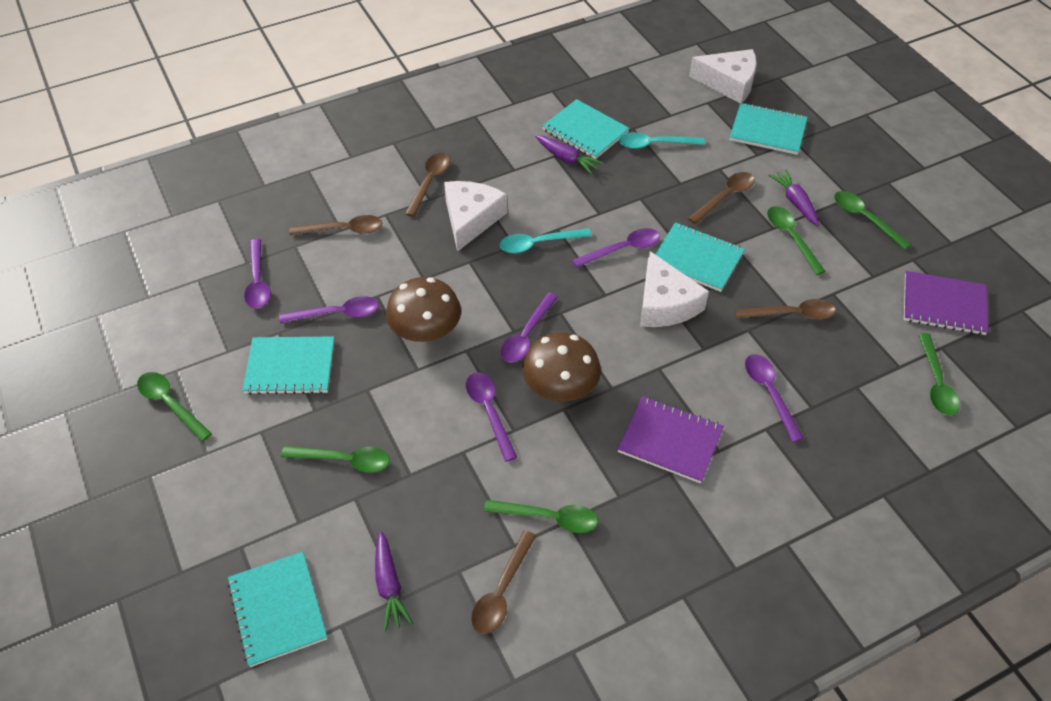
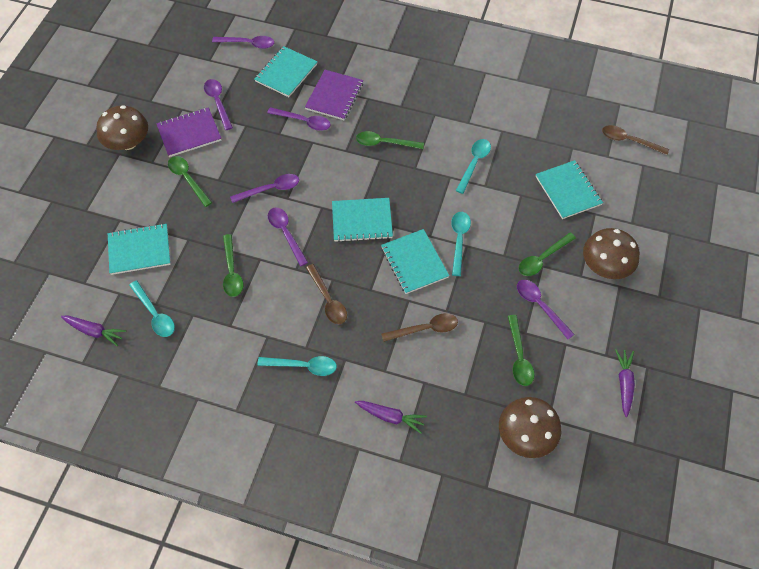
brown mushroom: 2 -> 3
brown spoon: 5 -> 3
green spoon: 6 -> 5
turquoise spoon: 2 -> 4
white cheese: 3 -> 0

